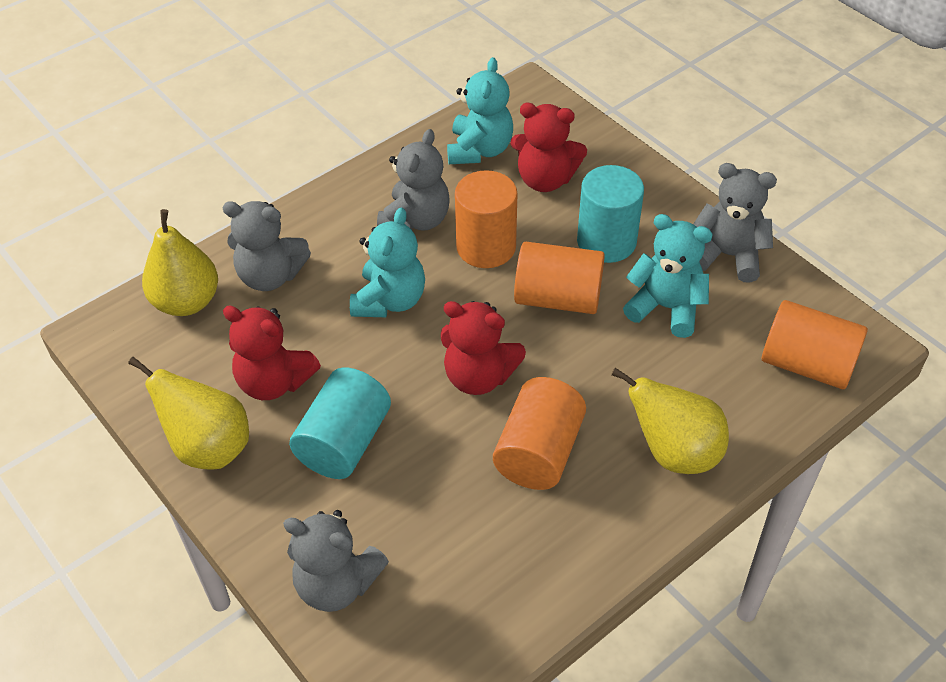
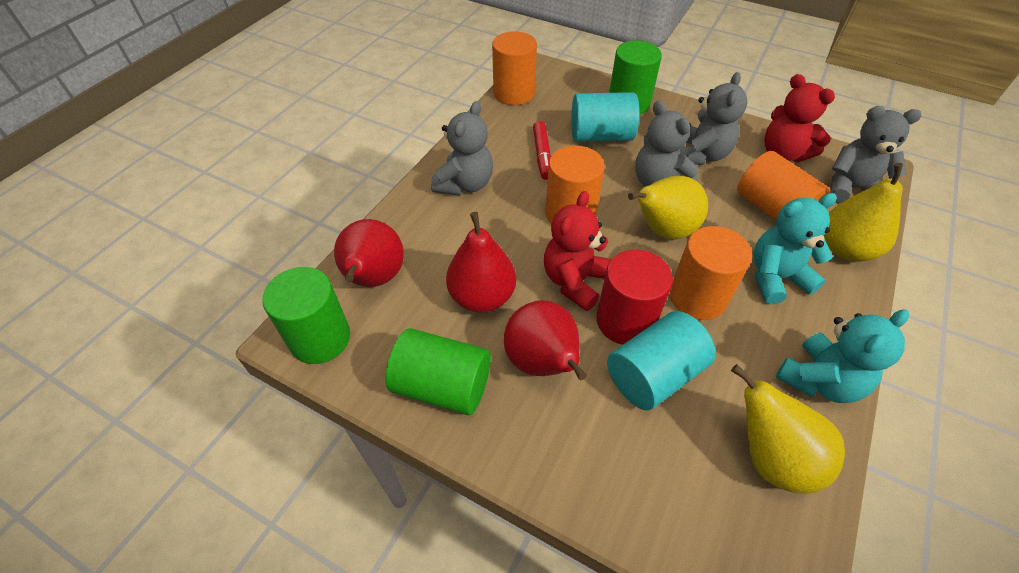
green cylinder: 0 -> 3
red cylinder: 0 -> 1
red marker: 0 -> 1
red pear: 0 -> 3
red teddy bear: 3 -> 2
turquoise teddy bear: 3 -> 2

